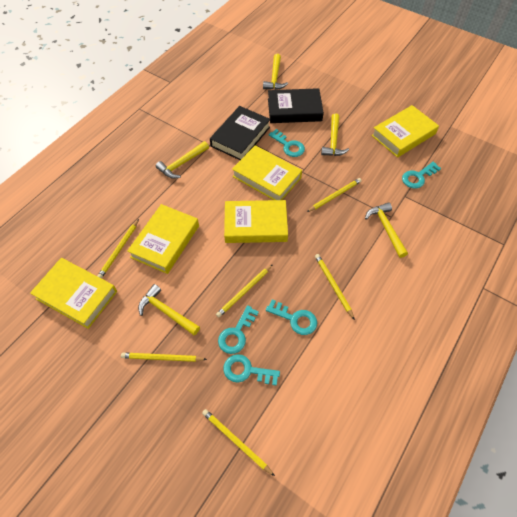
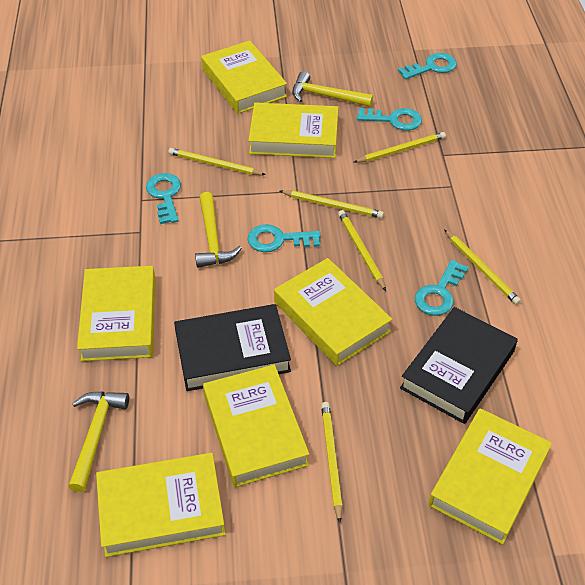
yellow book: 5 -> 7
yellow hammer: 5 -> 3

